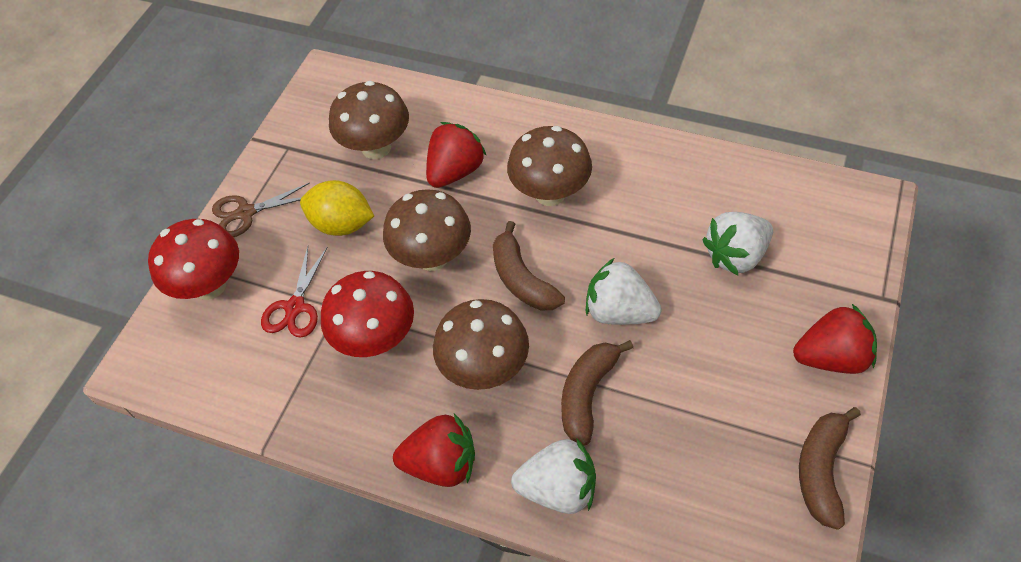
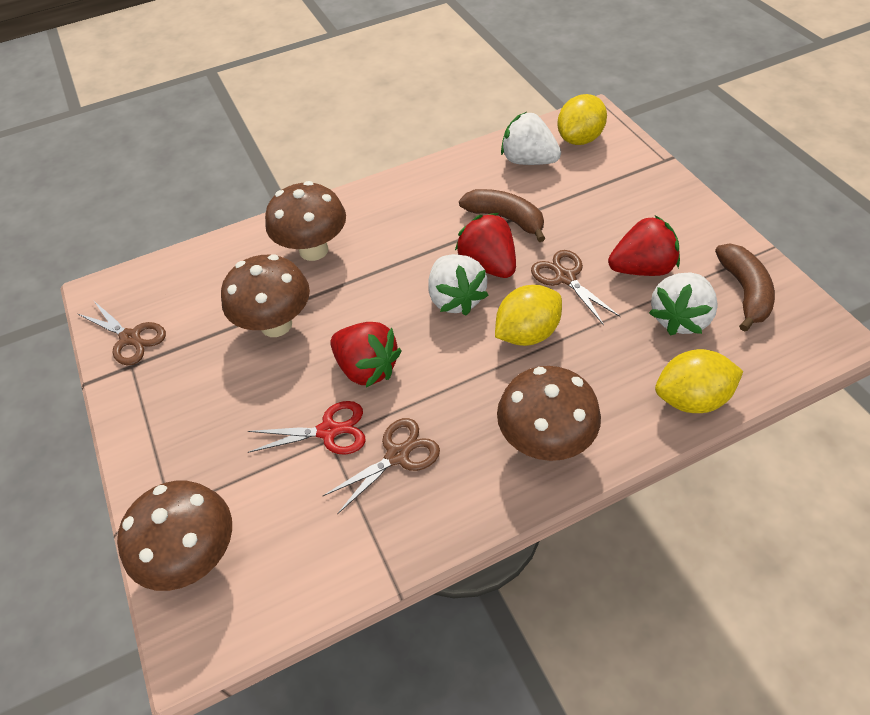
brown banana: 3 -> 2
brown scissors: 1 -> 3
red mushroom: 2 -> 0
yellow lemon: 1 -> 3

